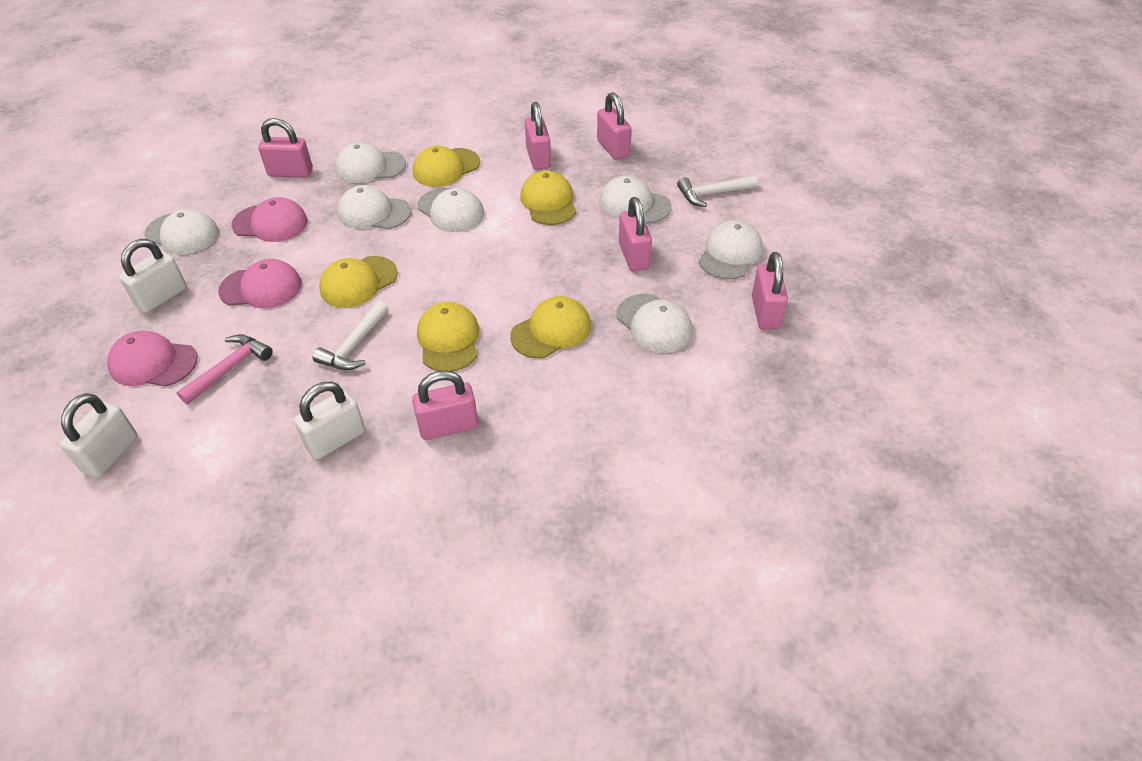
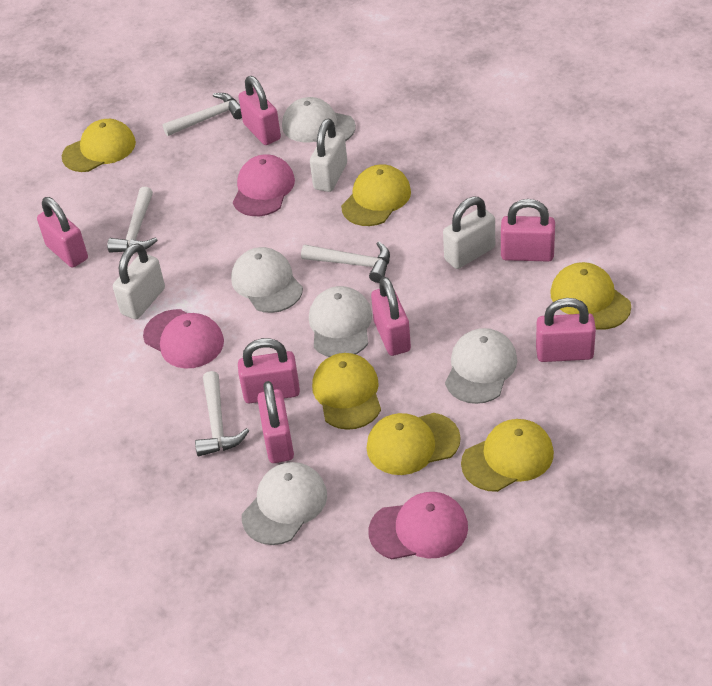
pink hammer: 1 -> 0
pink padlock: 6 -> 7
white cap: 7 -> 5
white hammer: 2 -> 4
yellow cap: 5 -> 6

